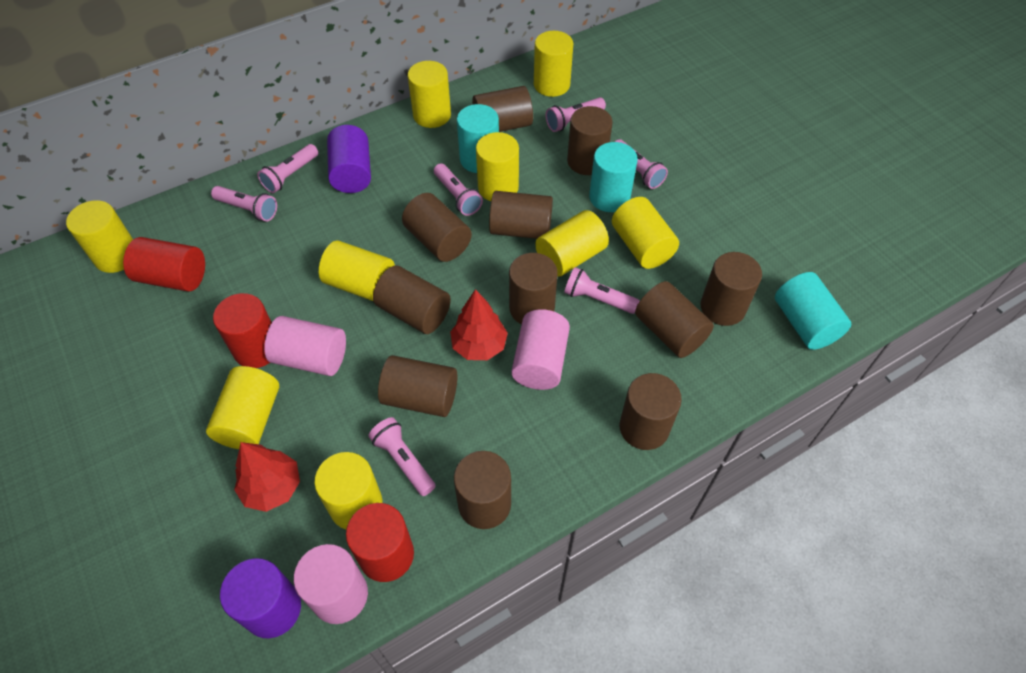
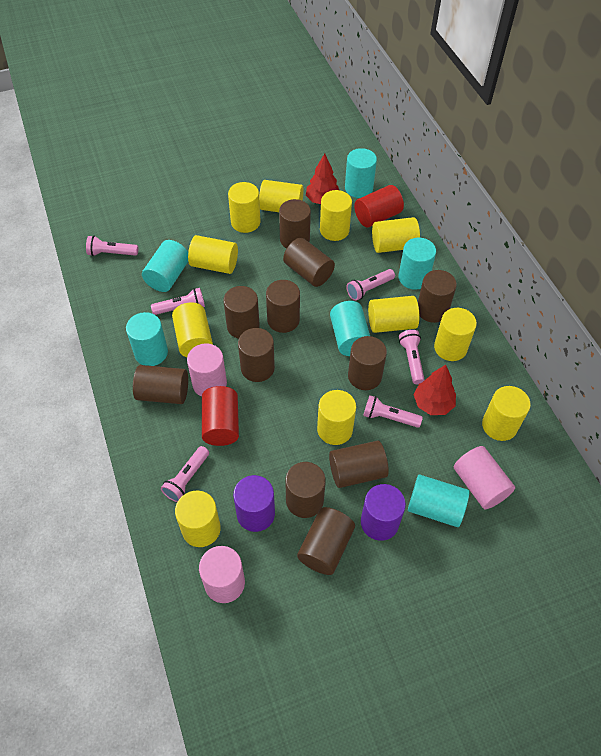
pink flashlight: 7 -> 6
red cylinder: 3 -> 2
turquoise cylinder: 3 -> 6
yellow cylinder: 9 -> 11

